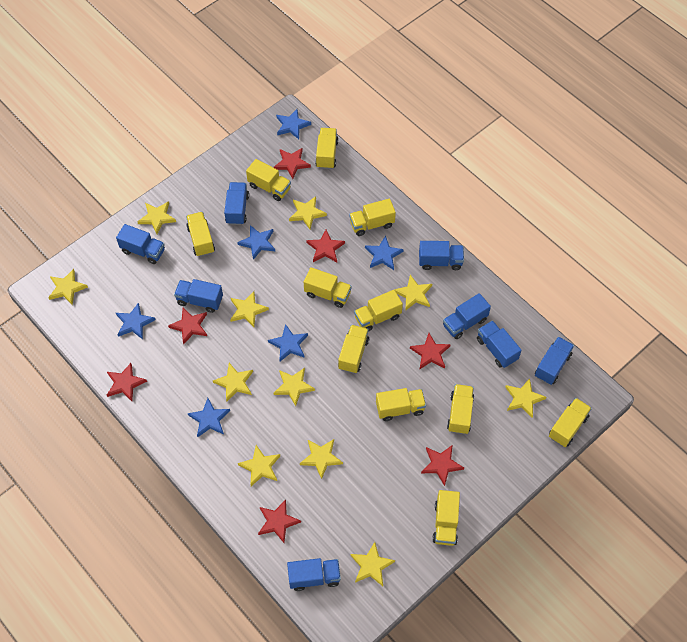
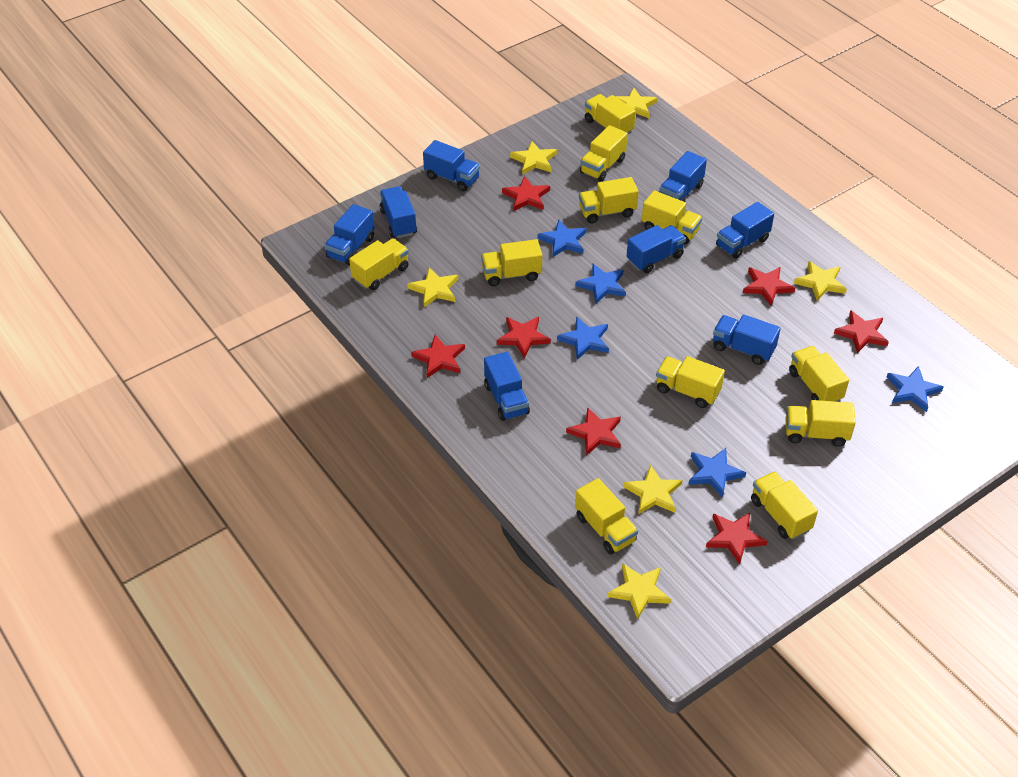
blue star: 6 -> 5
yellow star: 11 -> 6

